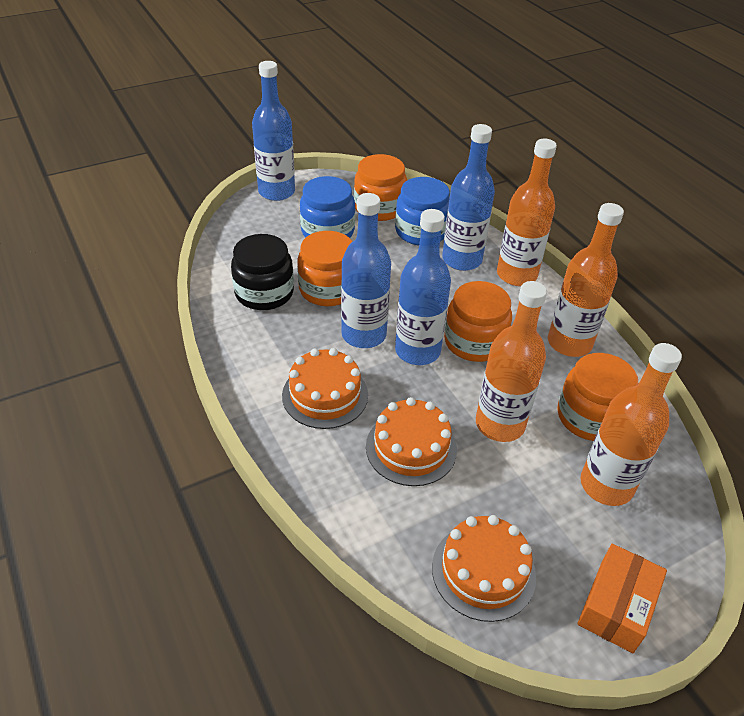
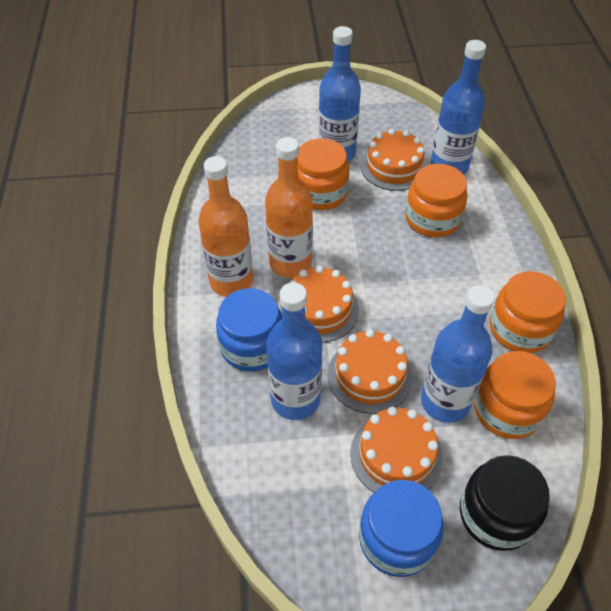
orange bottle: 4 -> 2
orange box: 1 -> 0
orange cake: 3 -> 4

